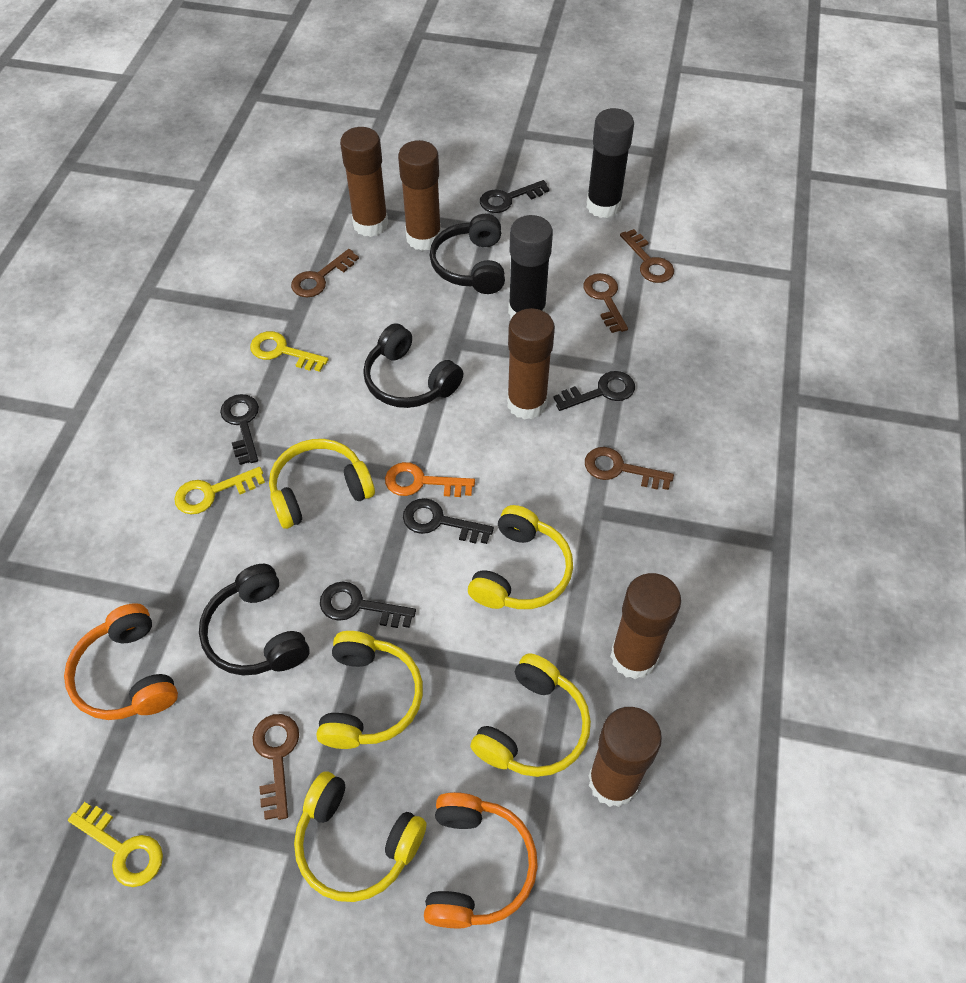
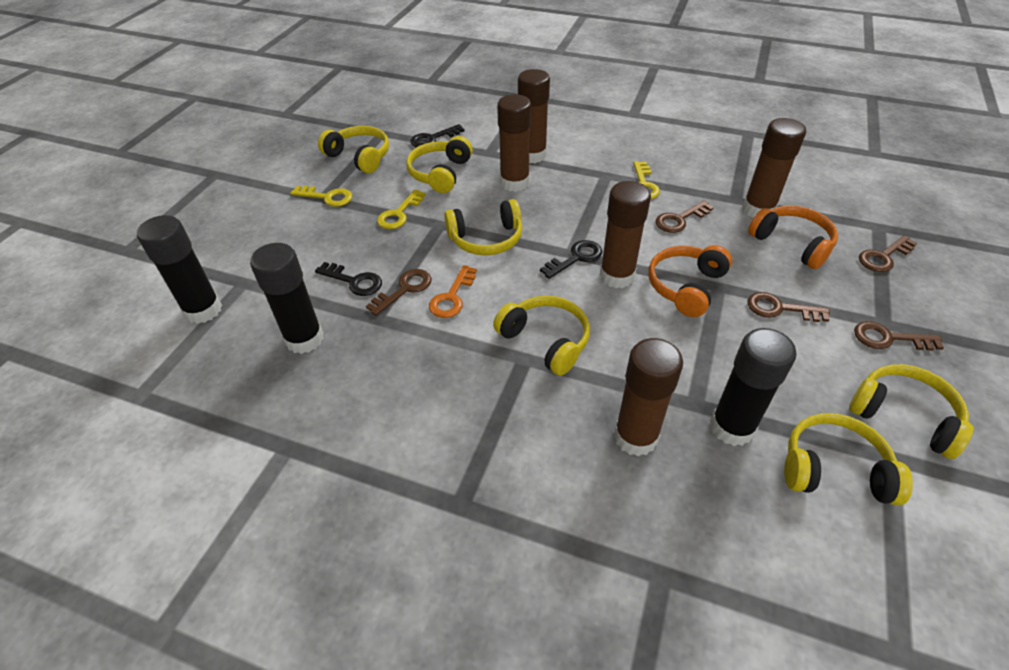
black glue stick: 2 -> 3
black headphones: 3 -> 0
black key: 5 -> 3
yellow headphones: 5 -> 6

